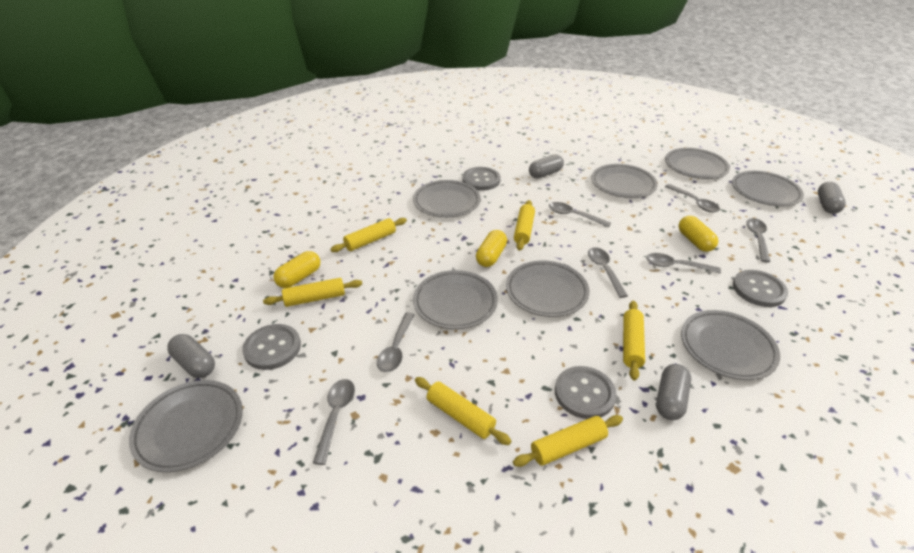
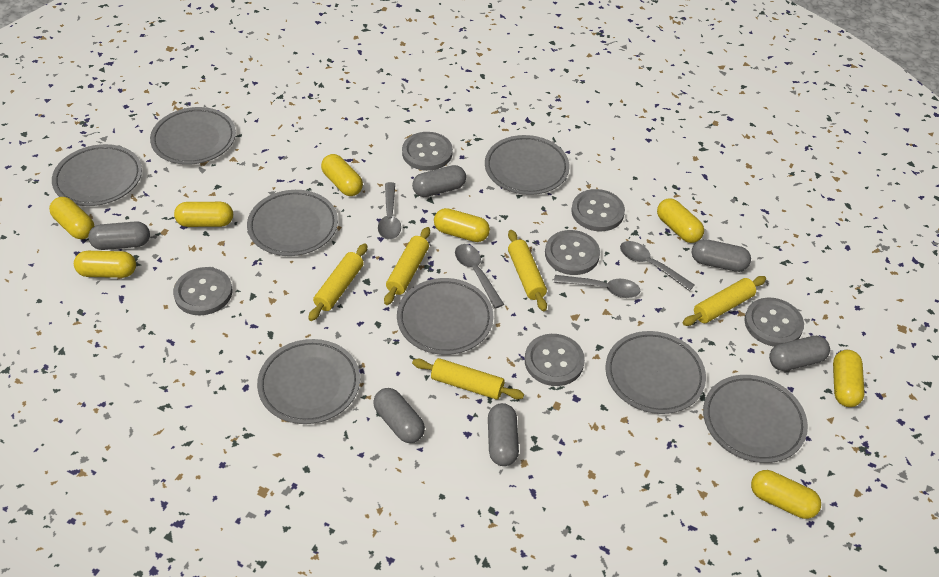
grey button: 4 -> 6
grey capsule: 4 -> 6
grey spoon: 7 -> 4
yellow capsule: 3 -> 8
yellow rolling pin: 6 -> 5

